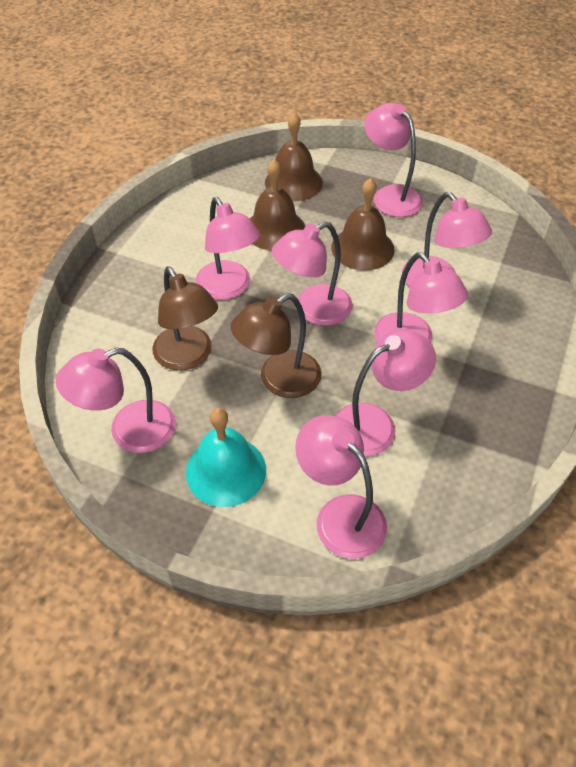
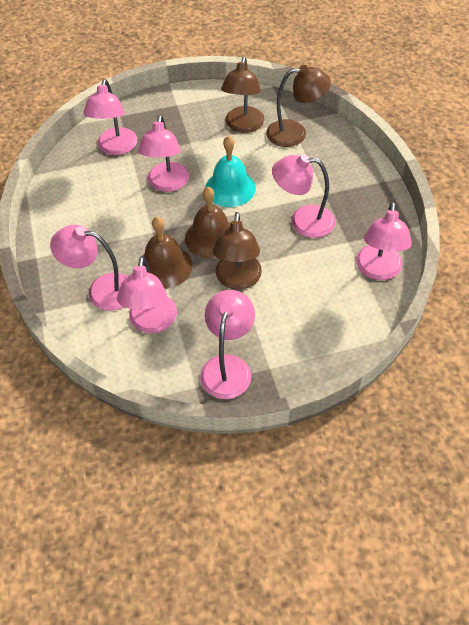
brown bell: 3 -> 2
brown lamp: 2 -> 3
pink lamp: 8 -> 7

